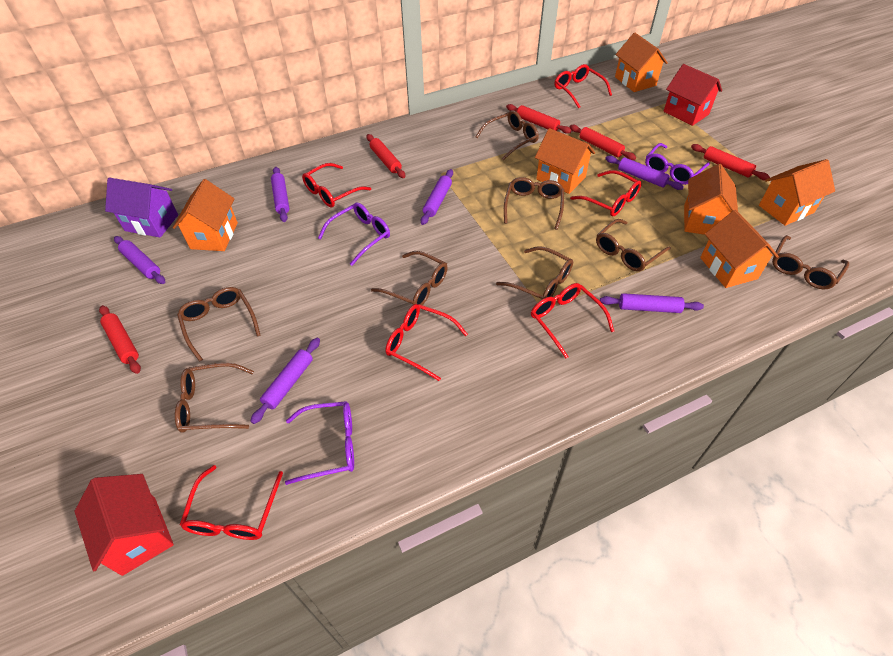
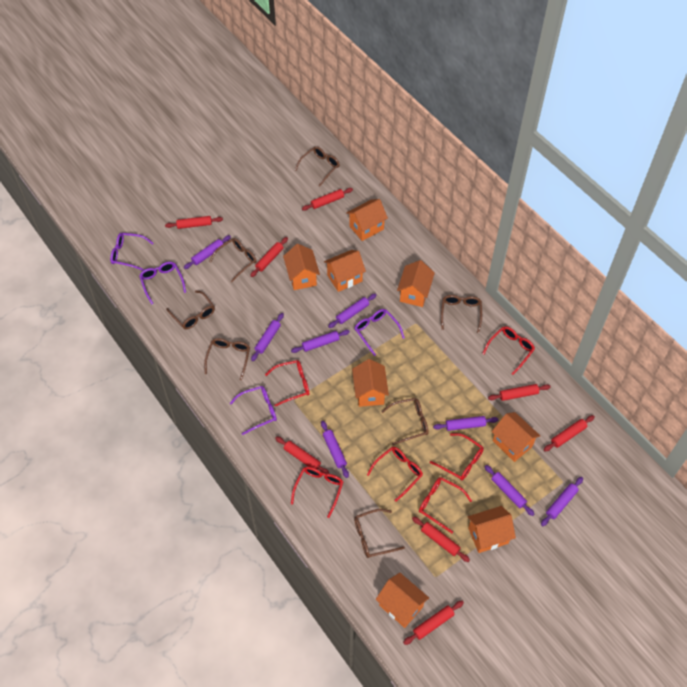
brown glasses: 8 -> 7
orange house: 6 -> 8
purple glasses: 3 -> 4
purple house: 1 -> 0
purple rolling pin: 6 -> 8
red house: 2 -> 0
red rolling pin: 5 -> 8

